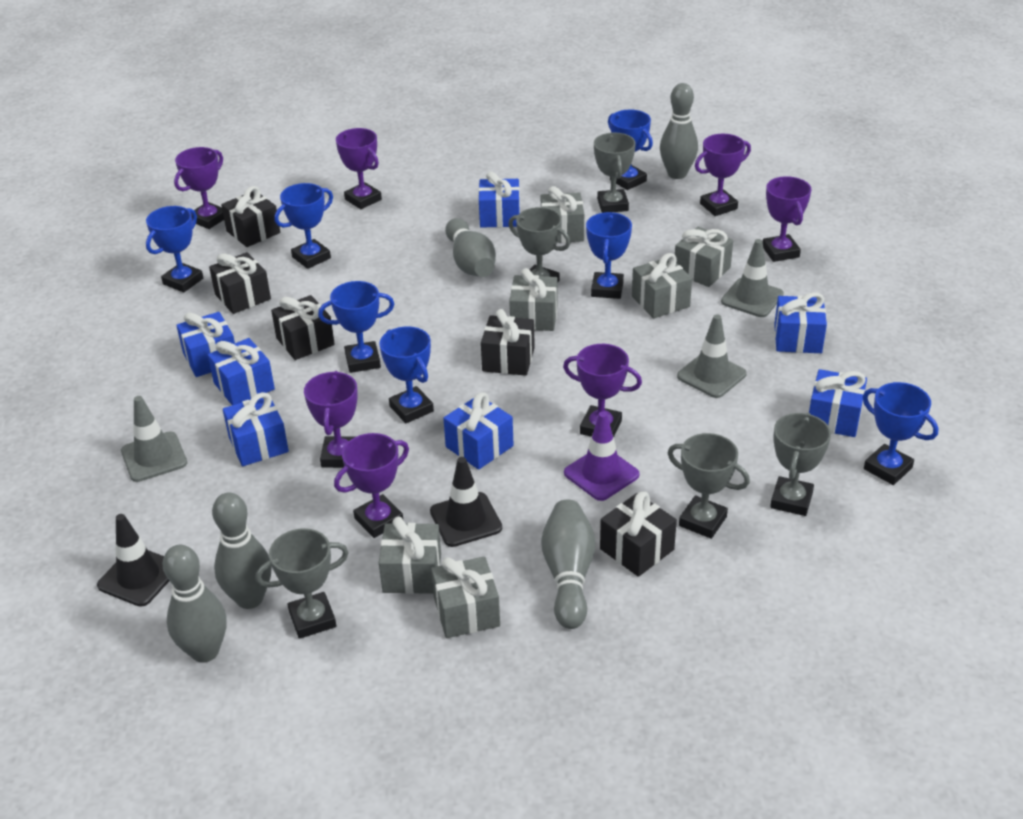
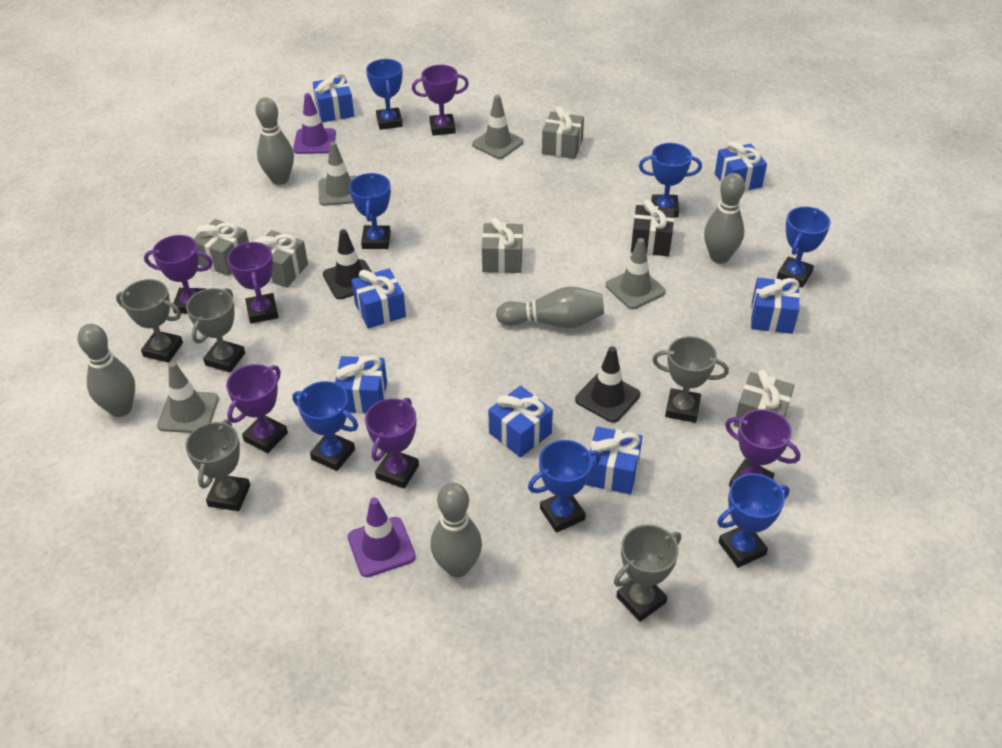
black gift: 5 -> 1
grey gift: 6 -> 5
grey traffic cone: 3 -> 4
purple traffic cone: 1 -> 2
purple trophy: 7 -> 6

